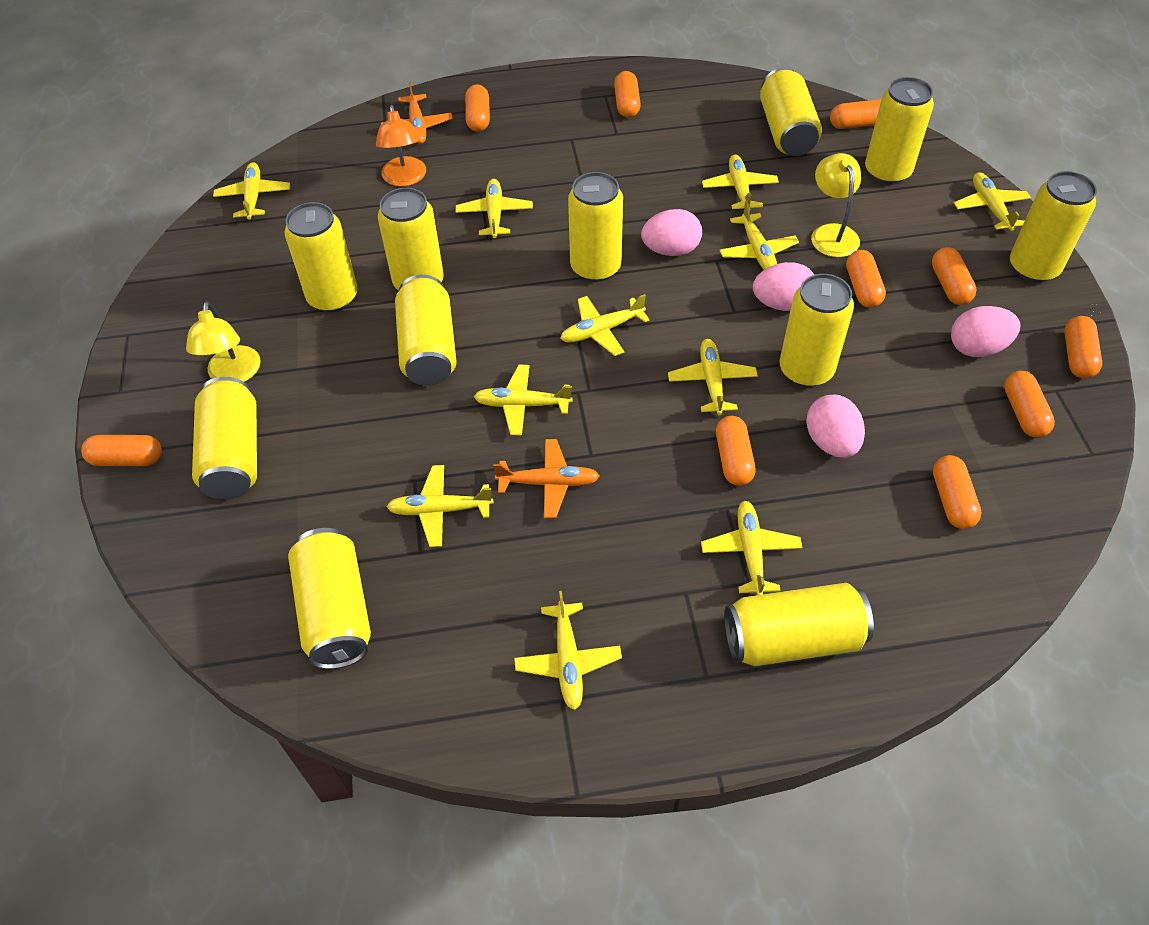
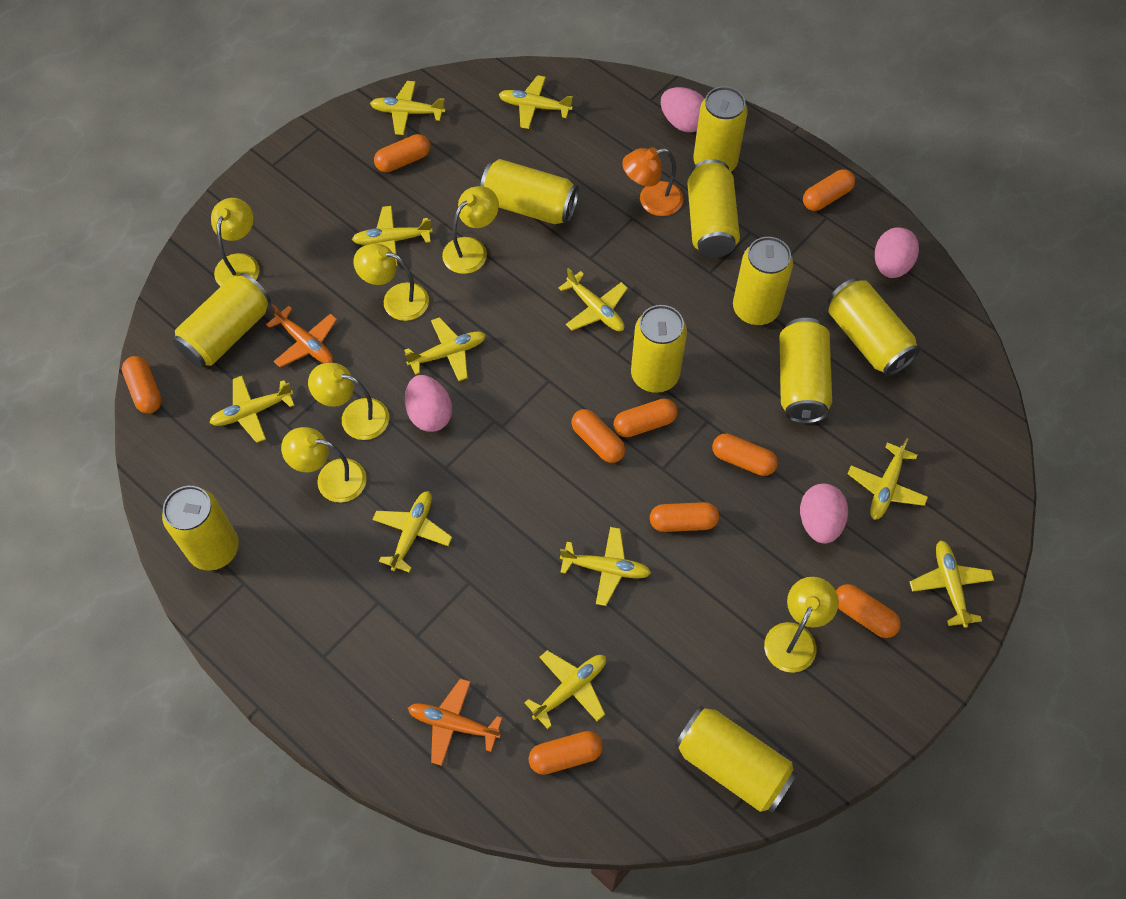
orange capsule: 10 -> 9
yellow can: 11 -> 10
yellow lamp: 2 -> 6

